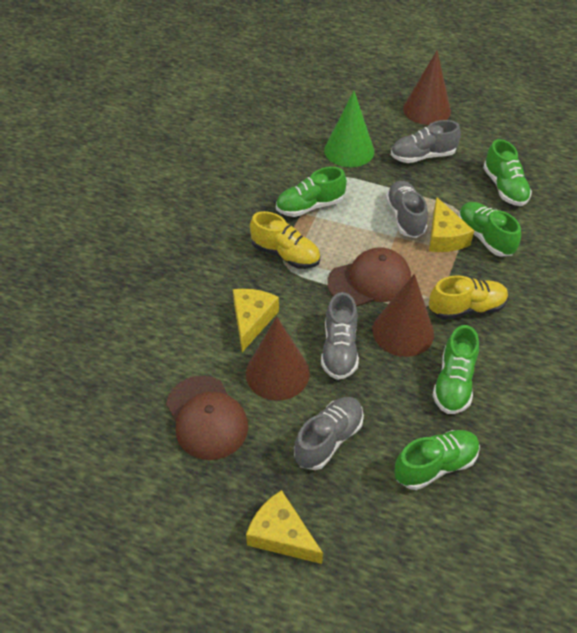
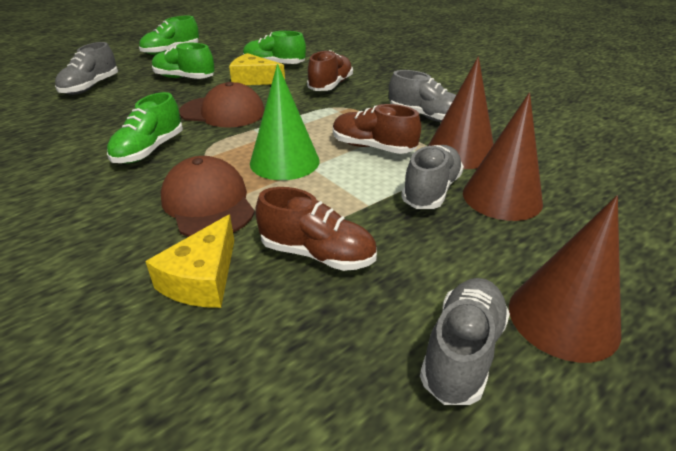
brown shoe: 0 -> 3
green shoe: 5 -> 4
yellow cheese: 3 -> 2
yellow shoe: 2 -> 0

